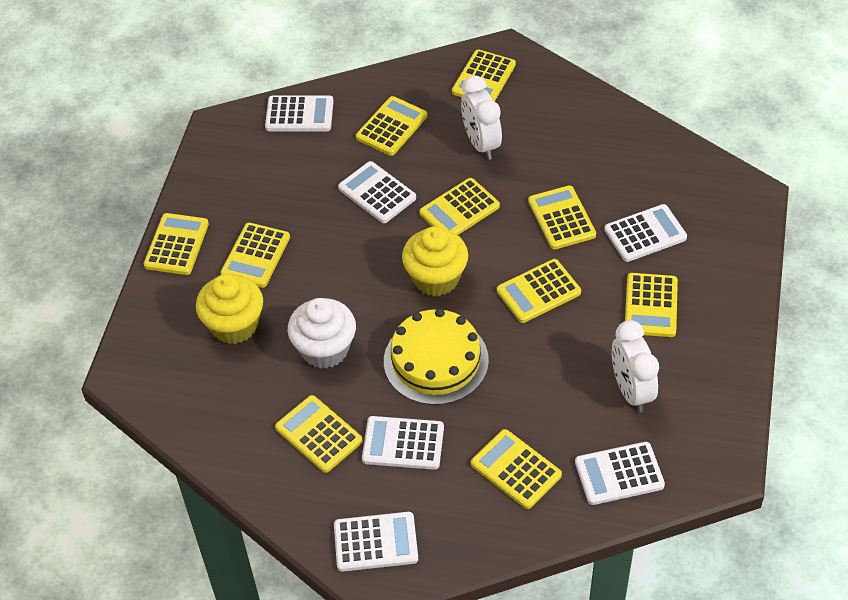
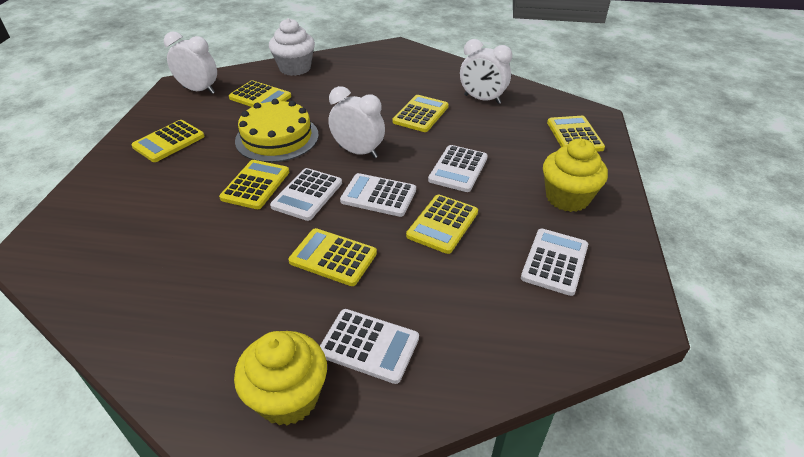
white calculator: 6 -> 5
white clock: 2 -> 3
yellow calculator: 10 -> 7

